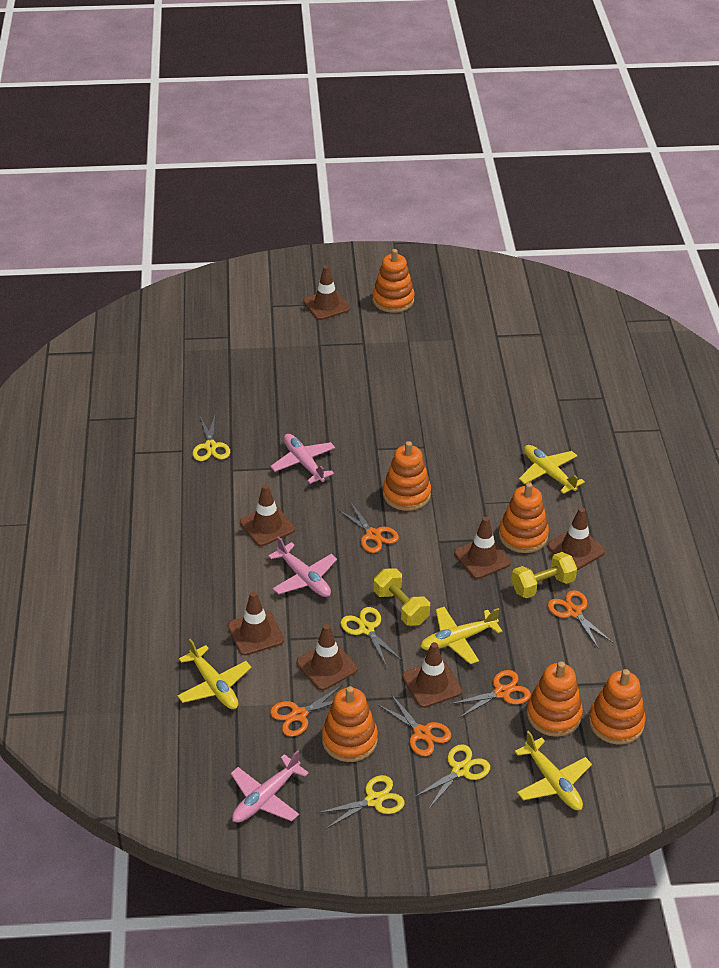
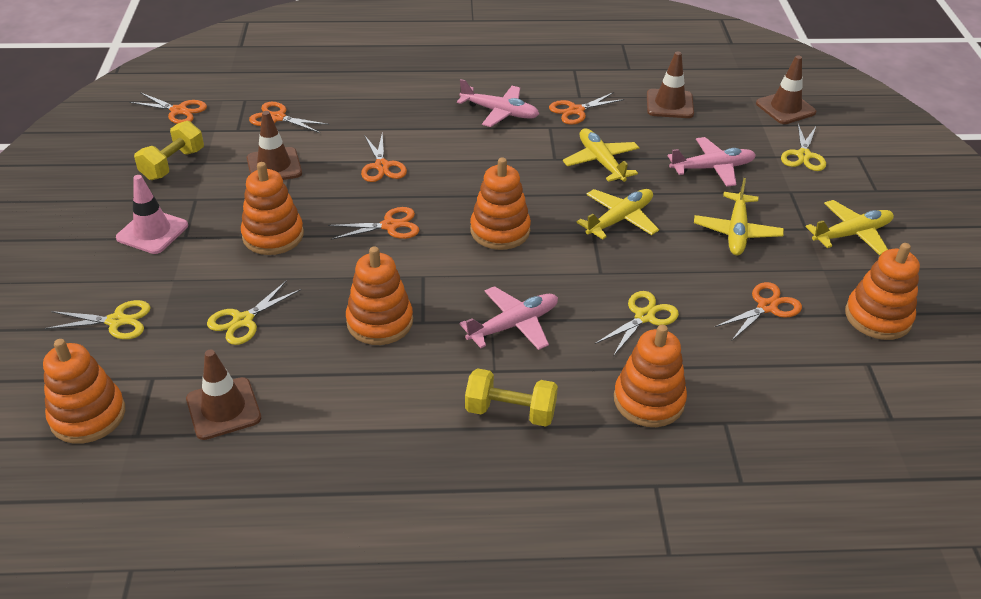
brown traffic cone: 7 -> 4
orange scissors: 5 -> 6
pink traffic cone: 0 -> 1

